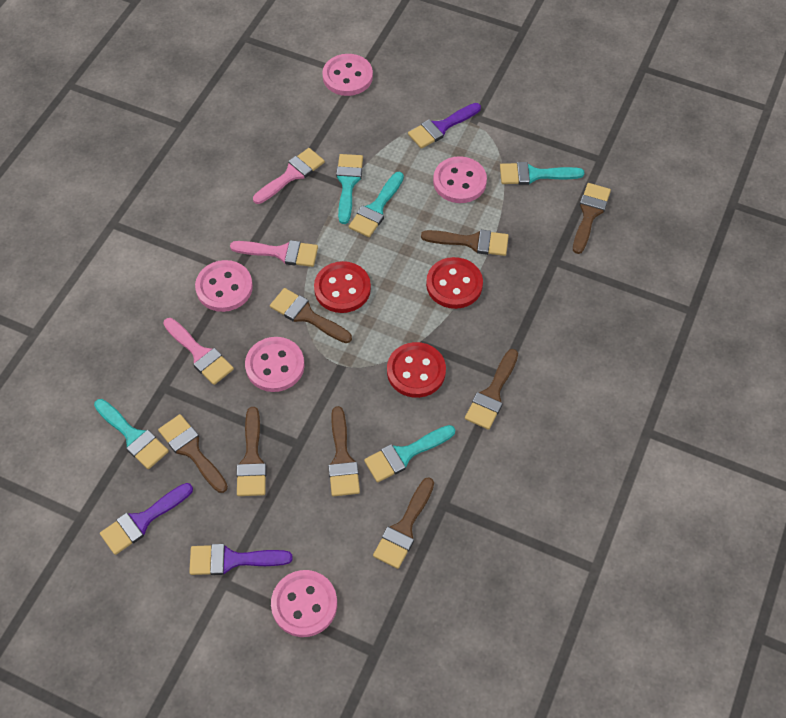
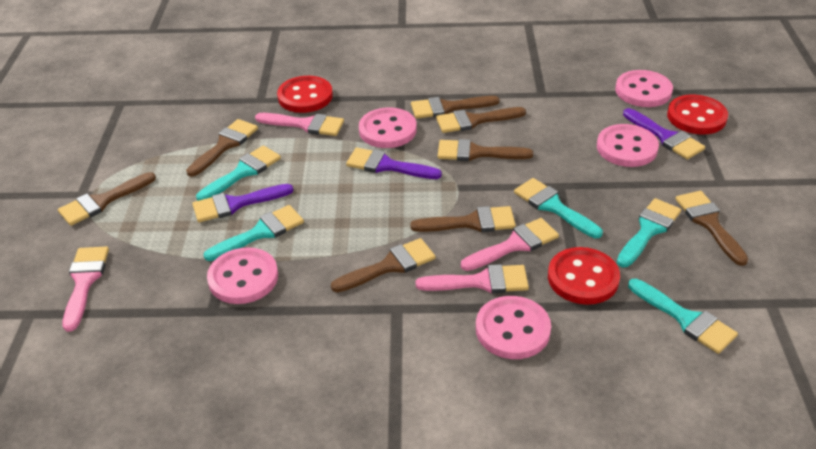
pink brush: 3 -> 4

